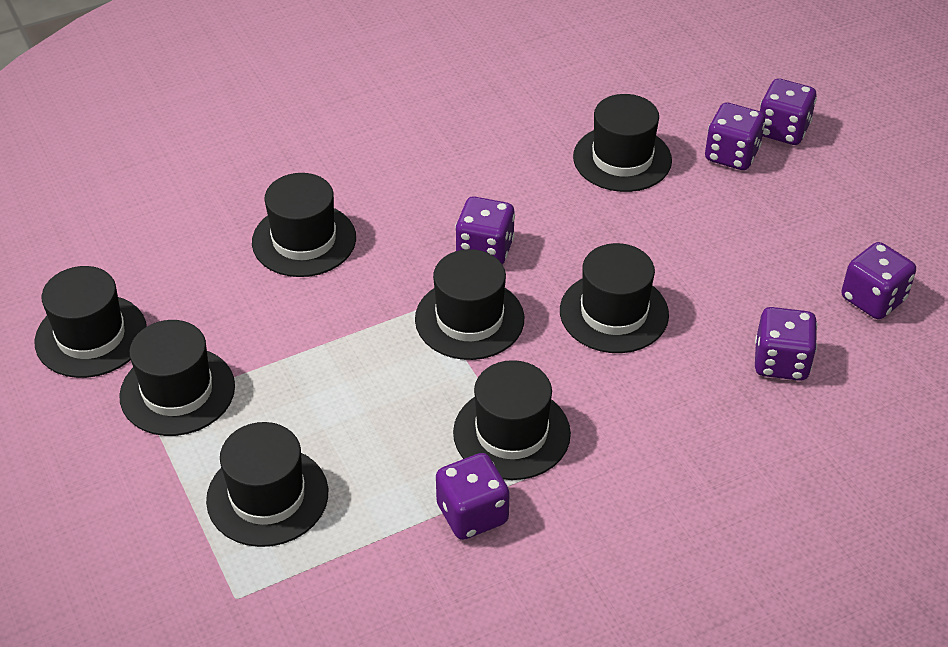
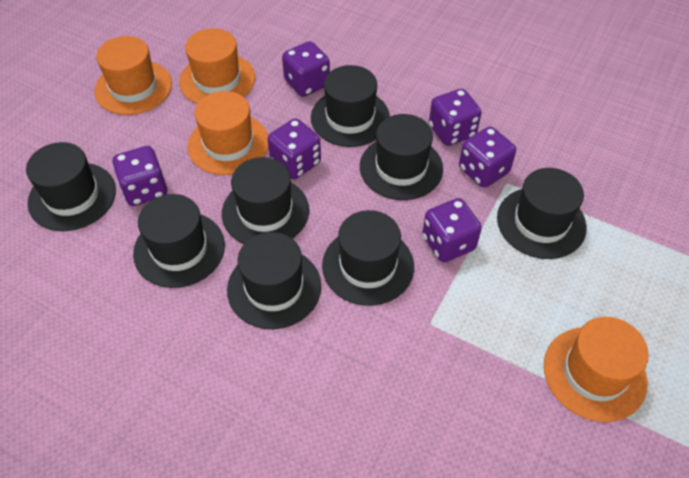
orange hat: 0 -> 4

